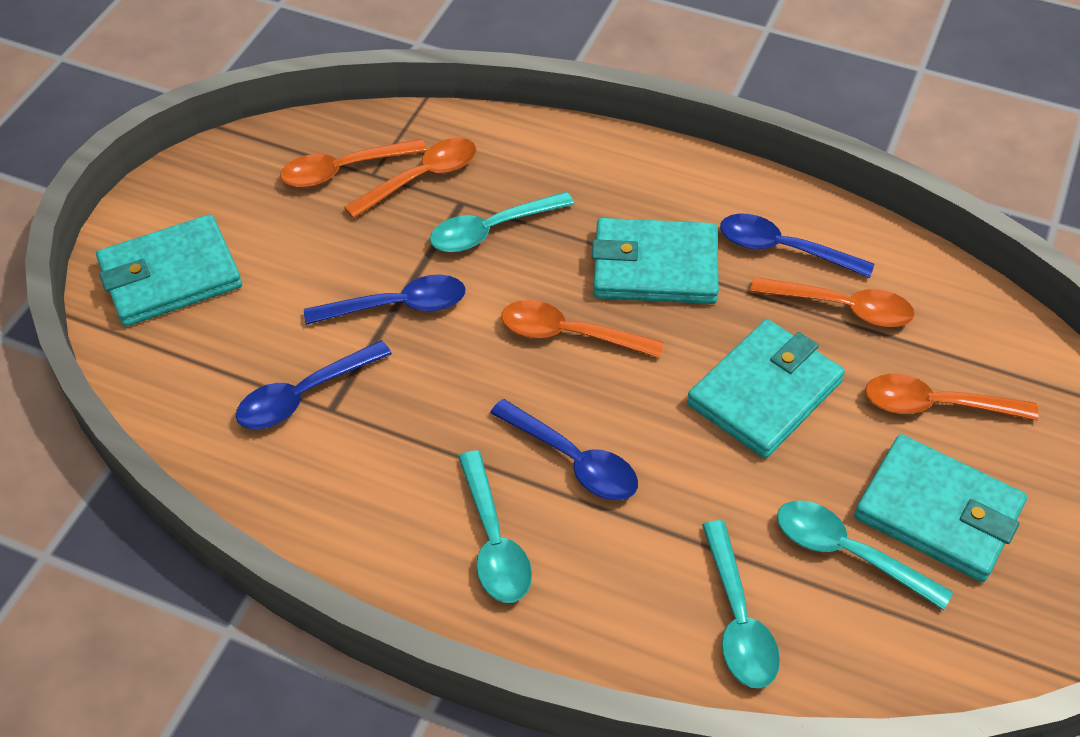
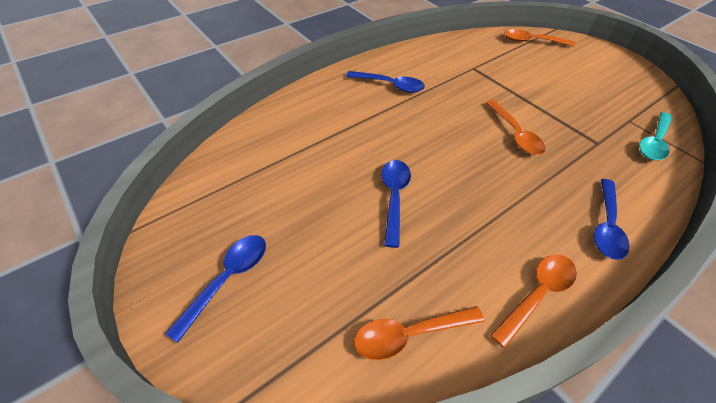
orange spoon: 5 -> 4
turquoise spoon: 4 -> 1
turquoise wallet: 4 -> 0

